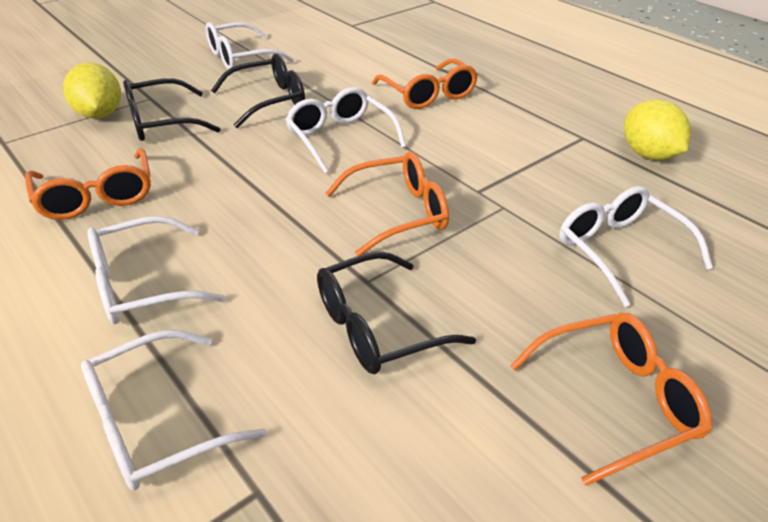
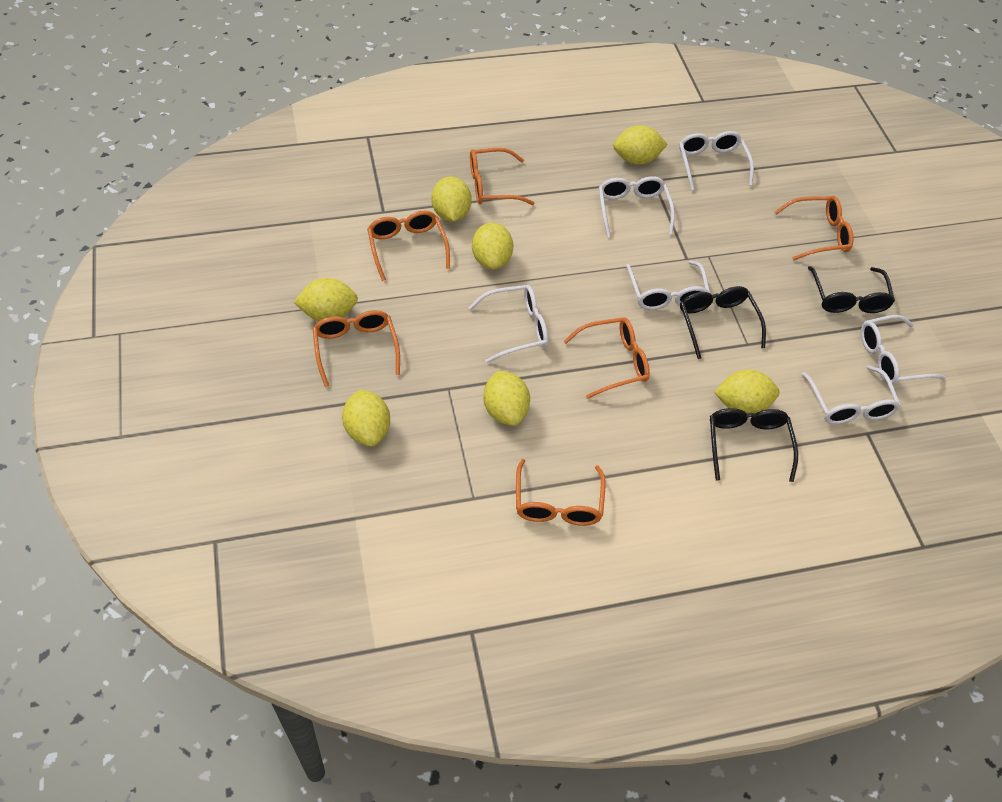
orange glasses: 4 -> 6
white glasses: 5 -> 6
yellow lemon: 2 -> 7

